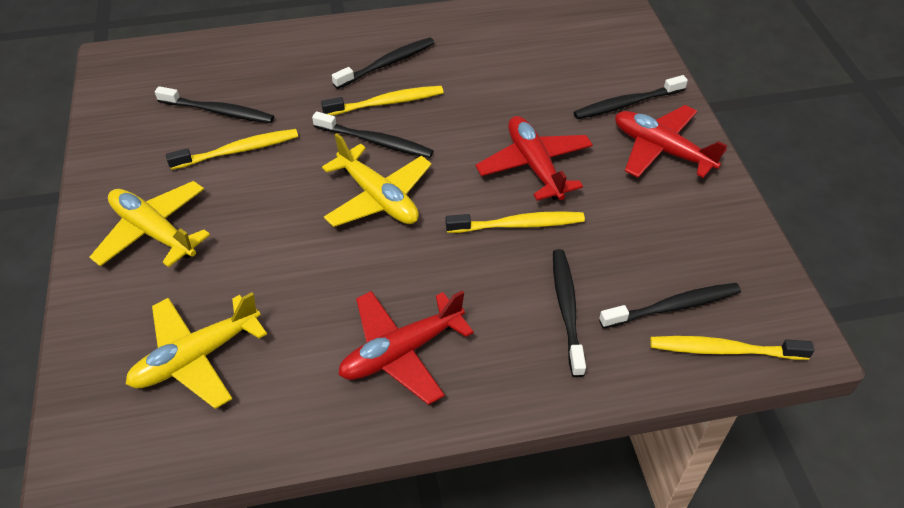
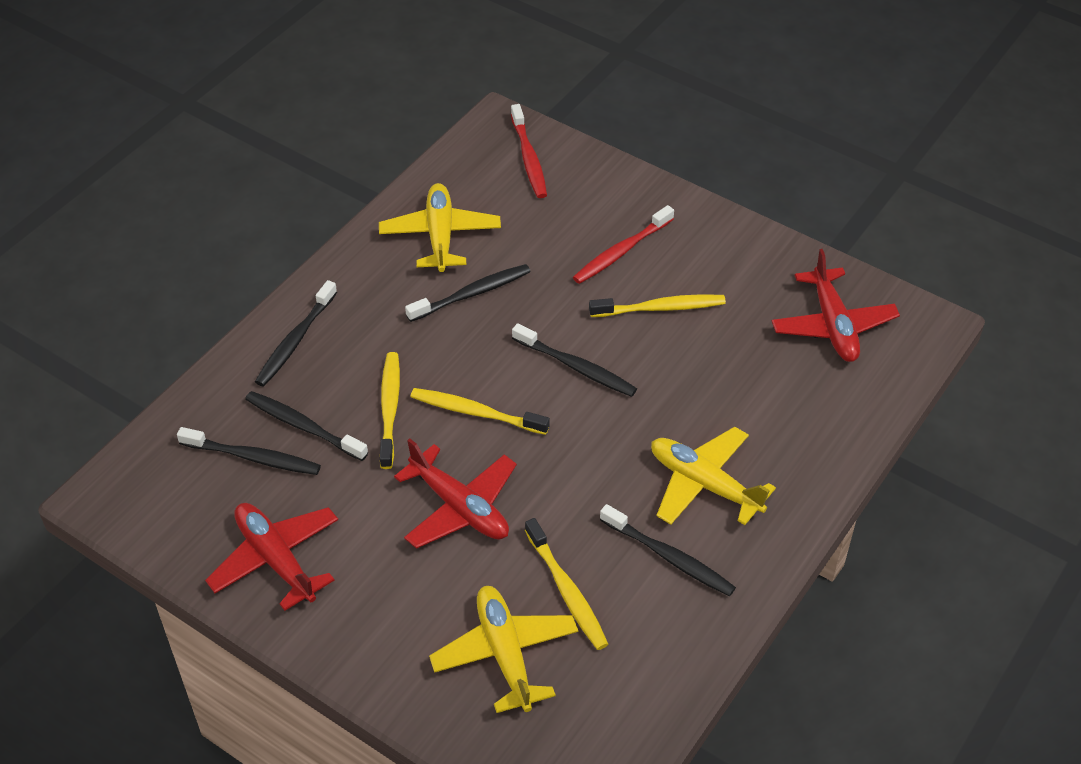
red toothbrush: 0 -> 2

